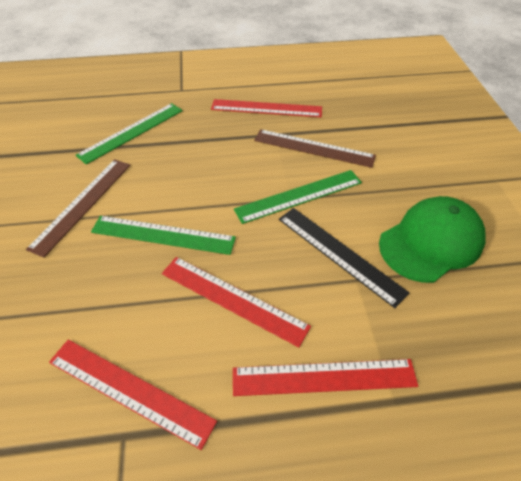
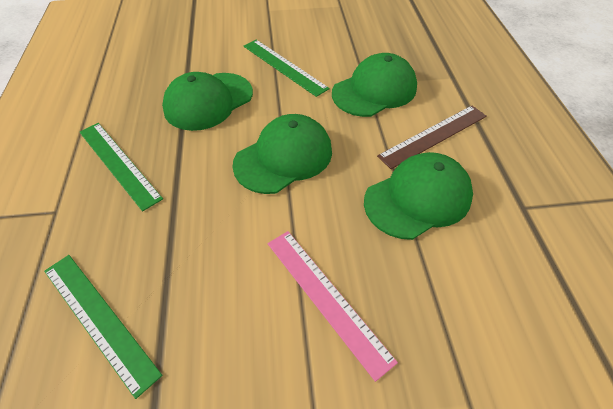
black ruler: 1 -> 0
brown ruler: 2 -> 1
green cap: 1 -> 4
pink ruler: 0 -> 1
red ruler: 4 -> 0

